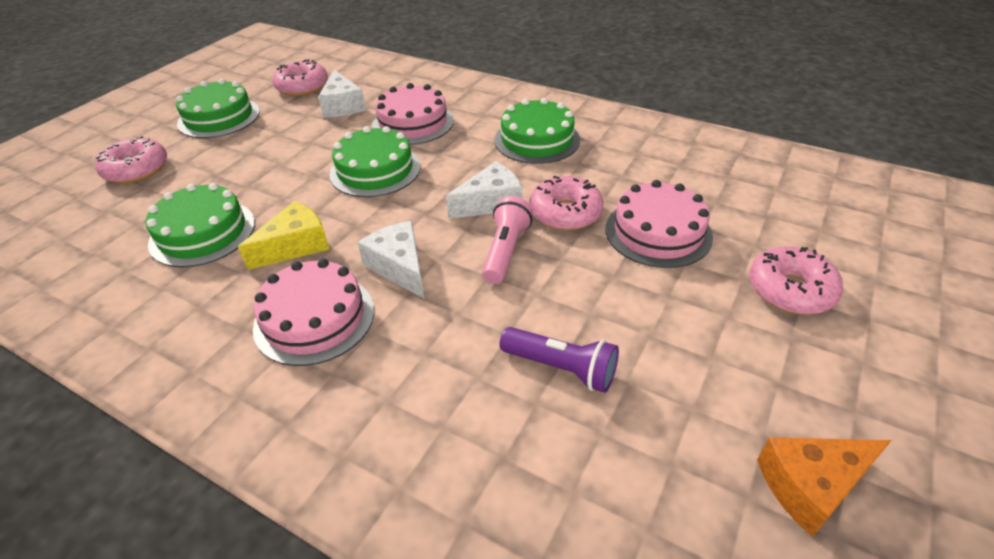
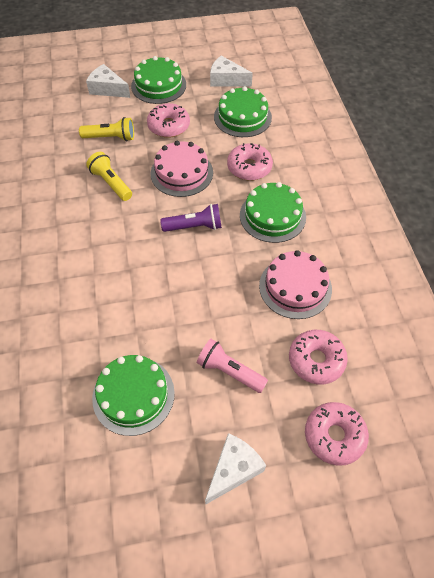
orange cheese: 1 -> 0
pink cake: 3 -> 2
yellow cheese: 1 -> 0
yellow flashlight: 0 -> 2

